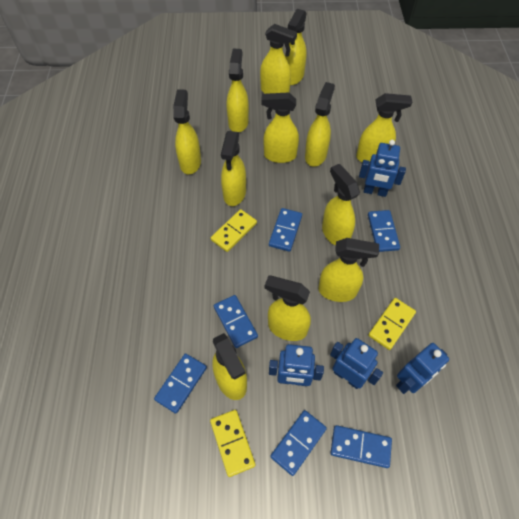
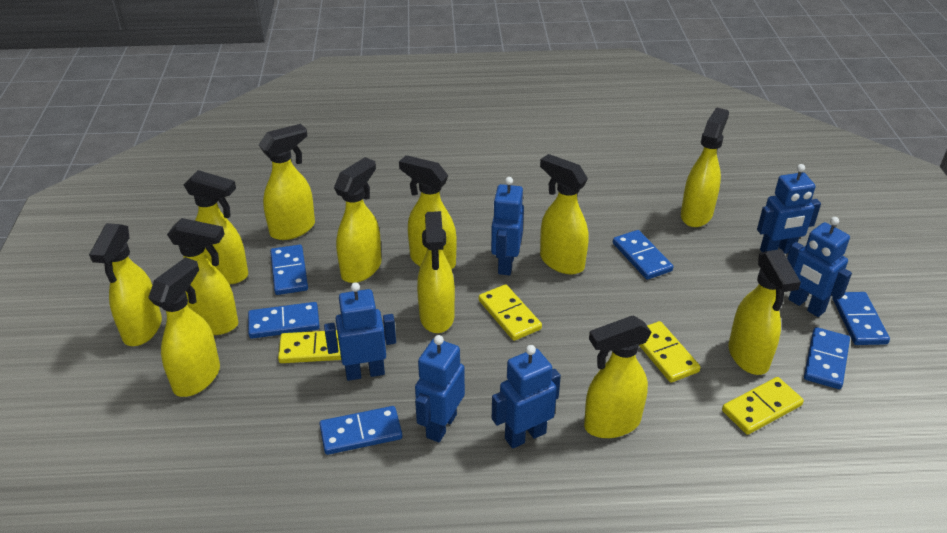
blue robot: 4 -> 6
yellow domino: 3 -> 4

